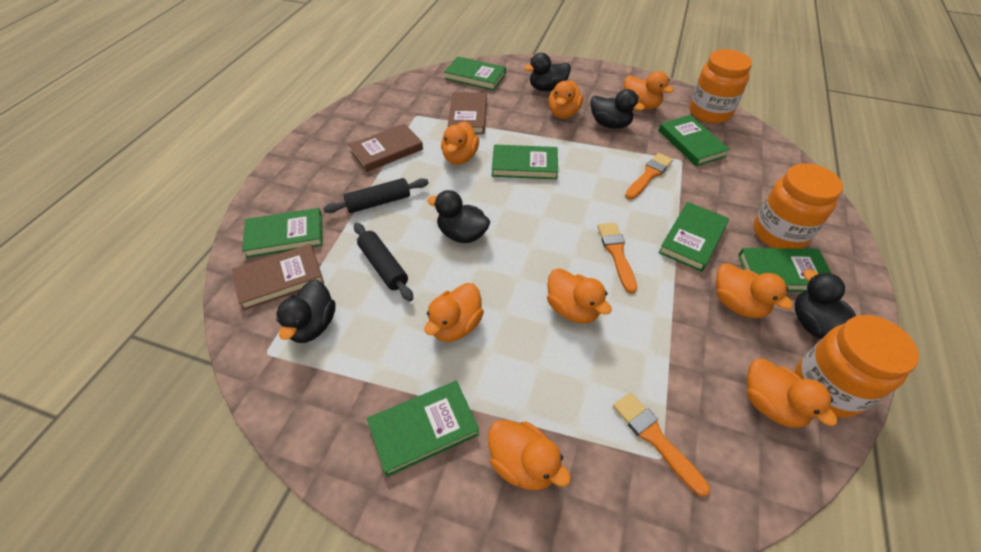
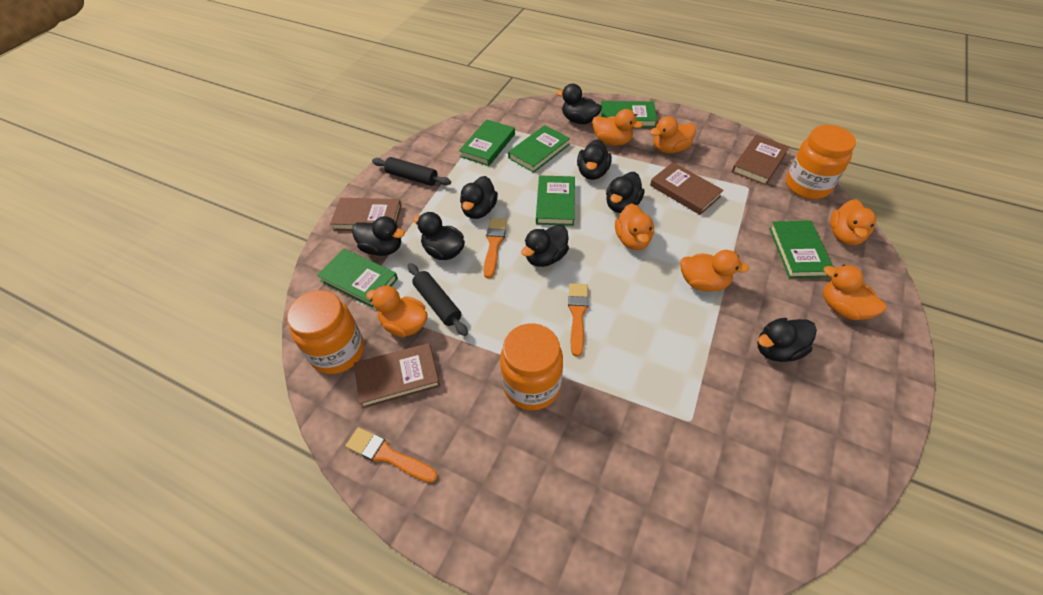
black duck: 5 -> 8
brown book: 3 -> 4
green book: 7 -> 6
orange duck: 8 -> 7

